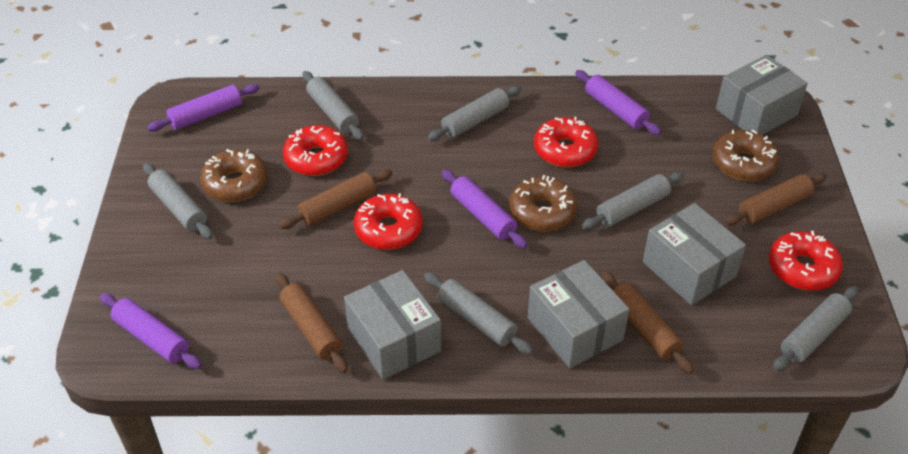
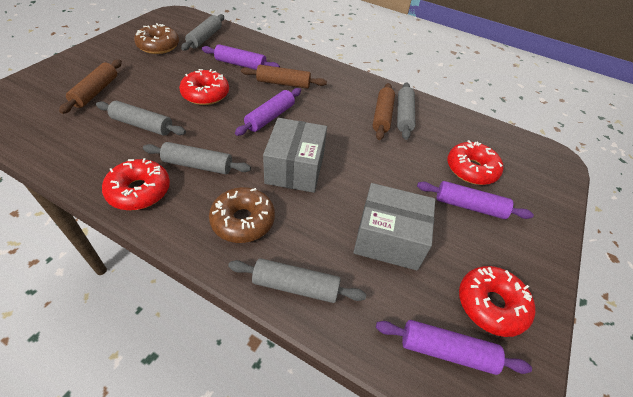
brown donut: 3 -> 2
brown rolling pin: 4 -> 3
grey box: 4 -> 2
grey rolling pin: 6 -> 5

